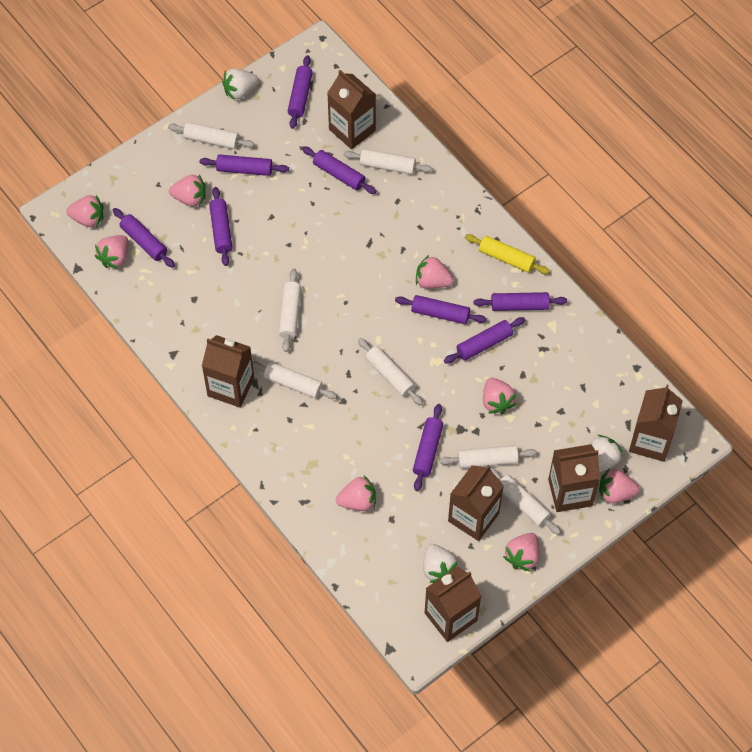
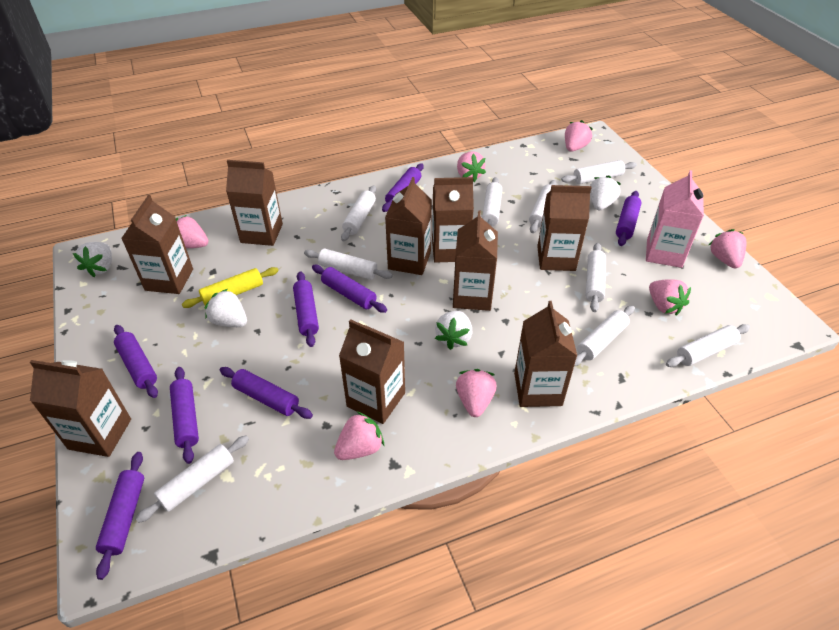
brown carton: 6 -> 9
pink carton: 0 -> 1
pink strawberry: 8 -> 7
purple rolling pin: 9 -> 8
white rolling pin: 7 -> 9
white strawberry: 3 -> 4

